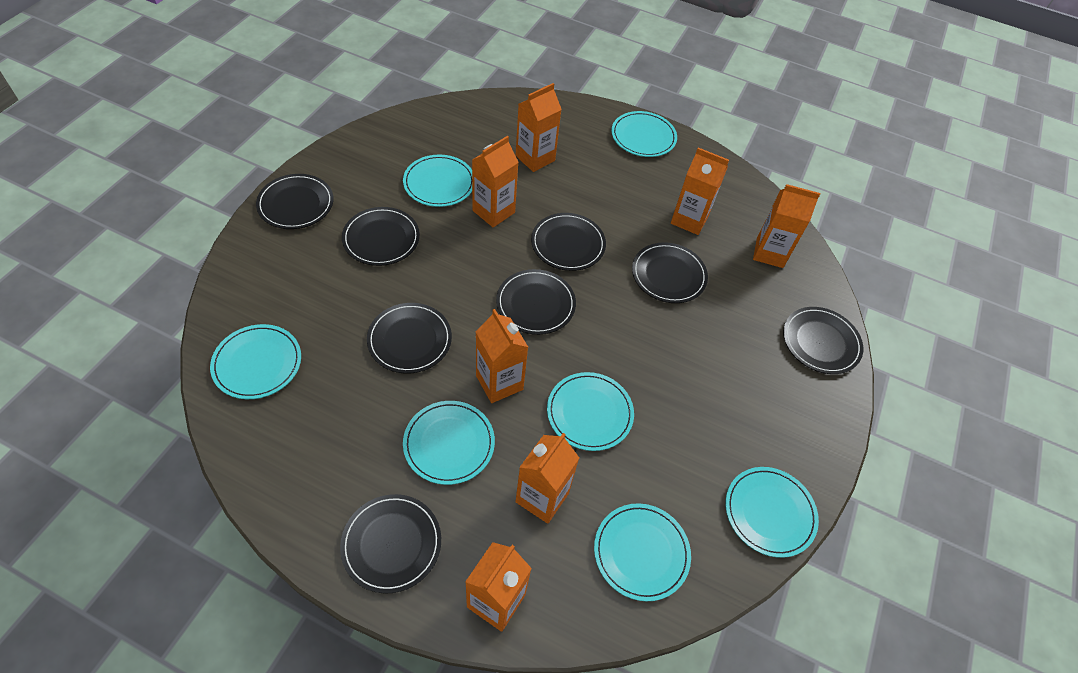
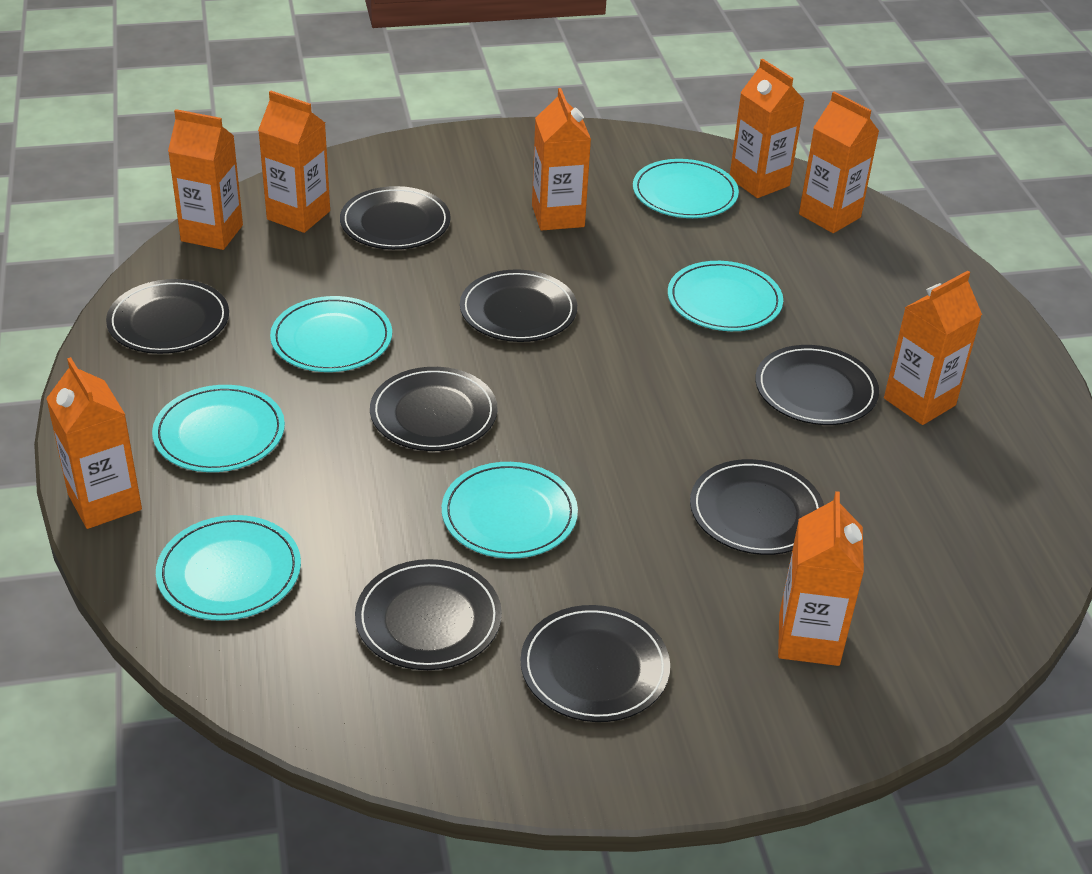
orange carton: 7 -> 8
turquoise plate: 7 -> 6

